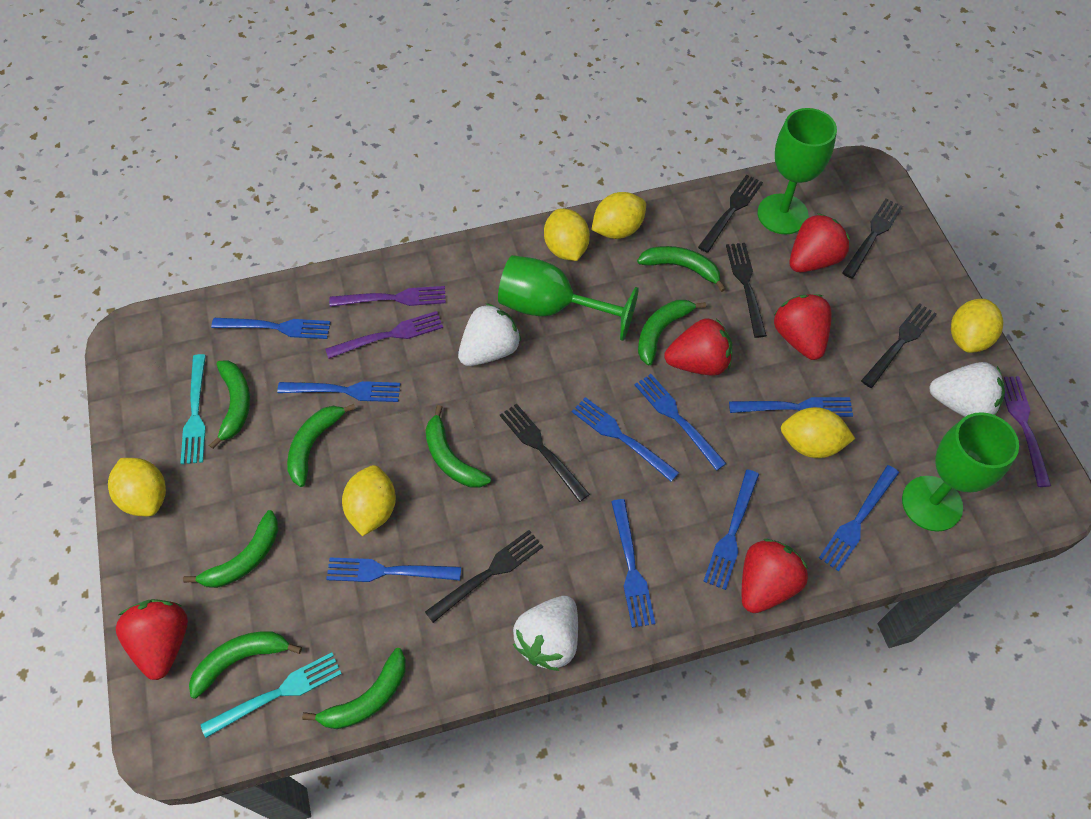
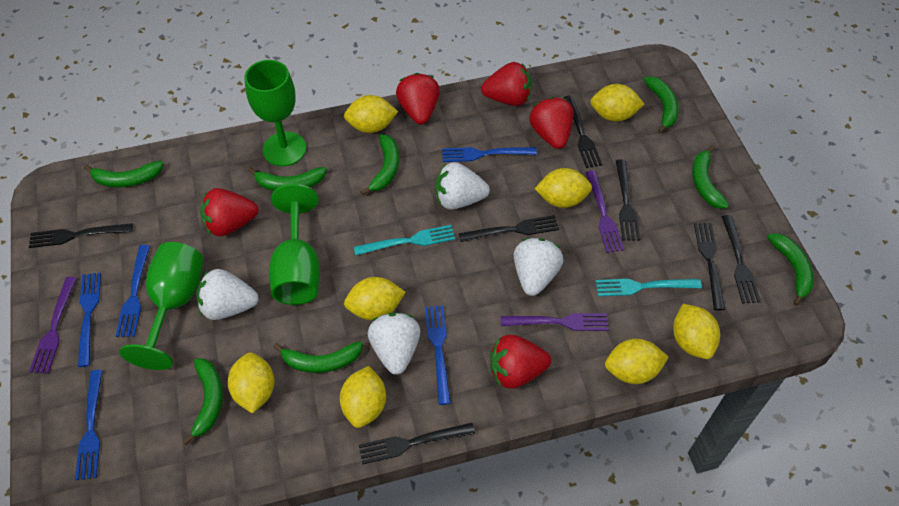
black fork: 6 -> 7
blue fork: 9 -> 5
white strawberry: 3 -> 4
yellow lemon: 6 -> 8

